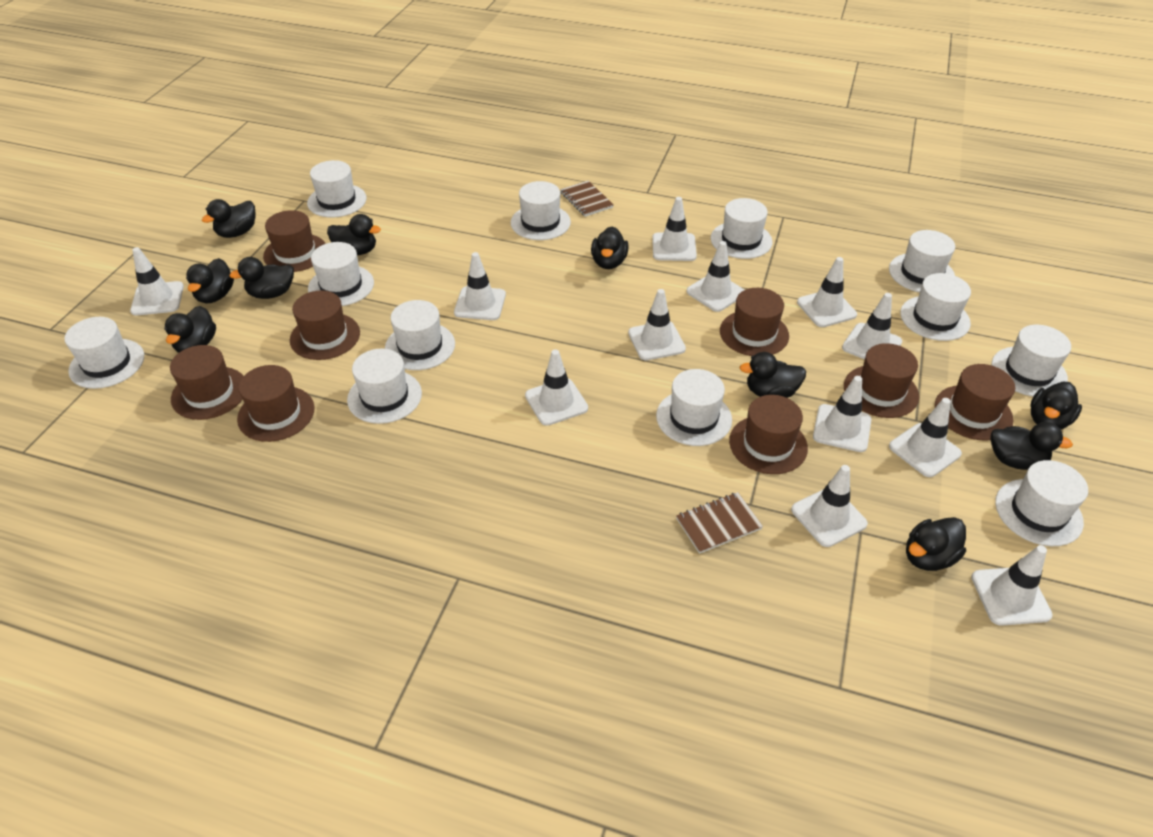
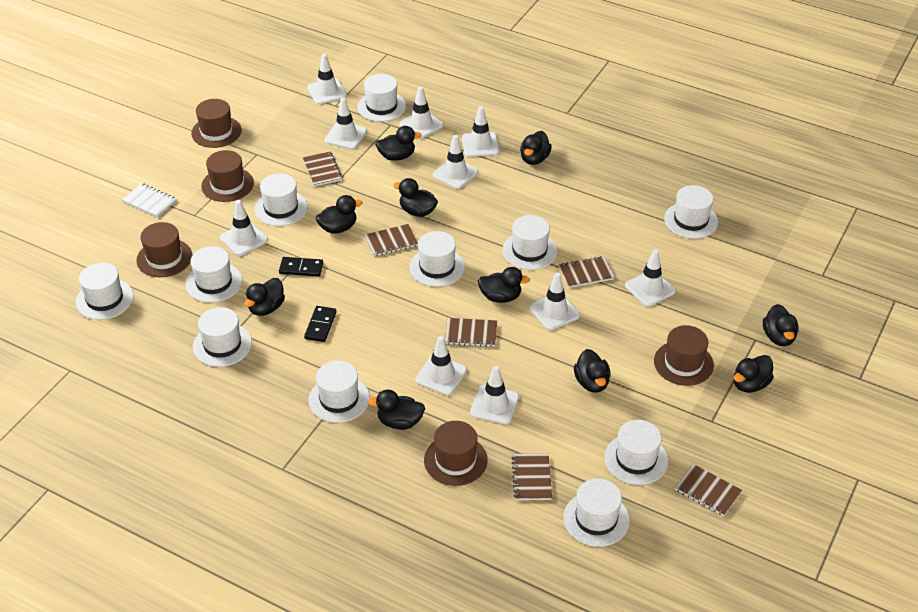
black domino: 0 -> 2
brown hat: 8 -> 5
brown notebook: 2 -> 6
white hat: 12 -> 11
white notebook: 0 -> 1
white traffic cone: 12 -> 10

